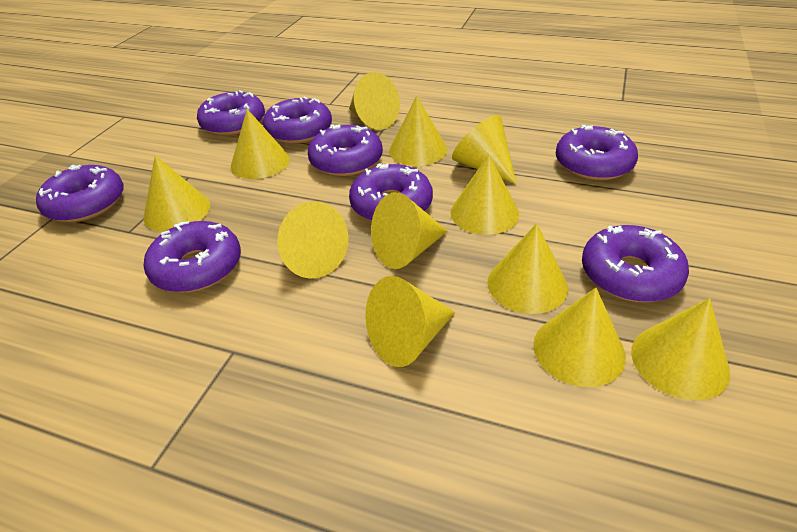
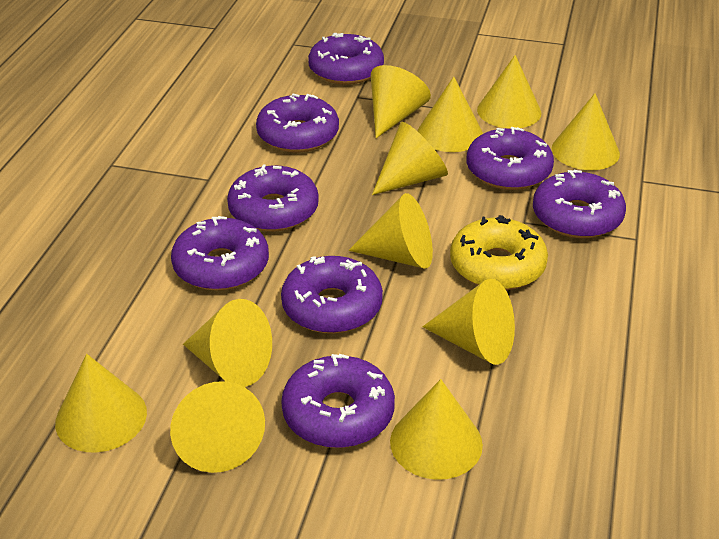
yellow cone: 12 -> 11
yellow donut: 0 -> 1

